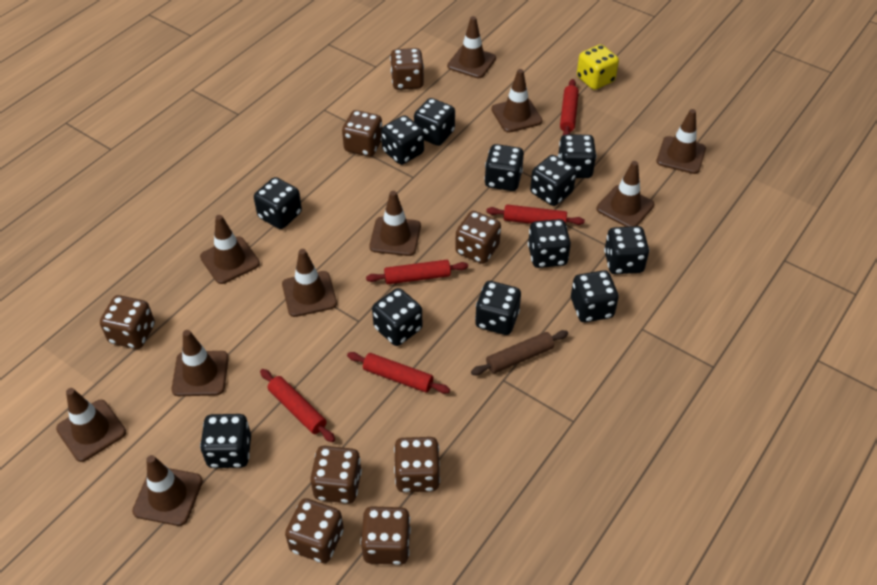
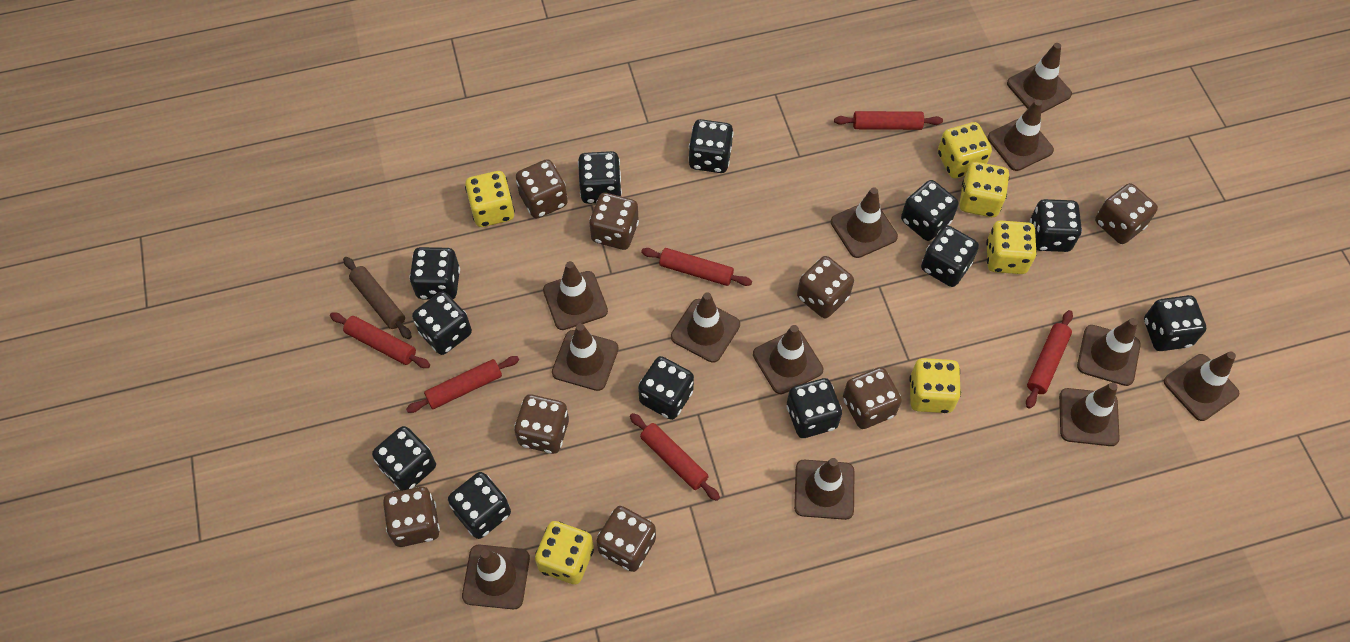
brown traffic cone: 10 -> 12
red rolling pin: 5 -> 6
yellow dice: 1 -> 6

